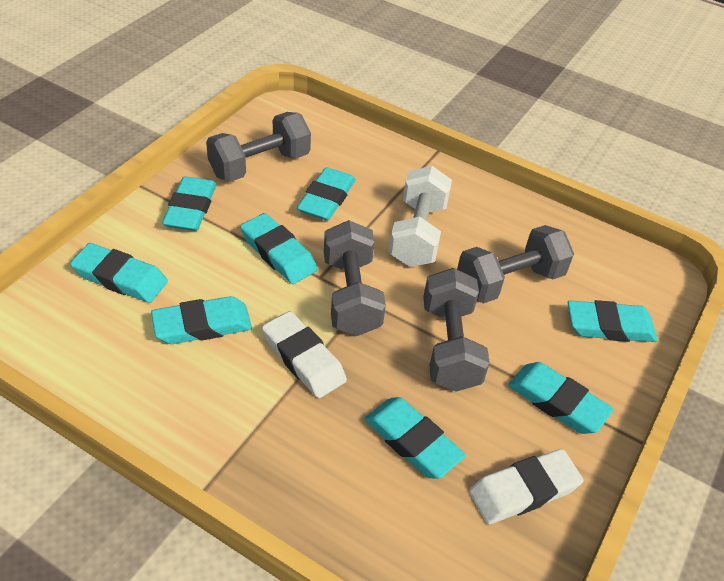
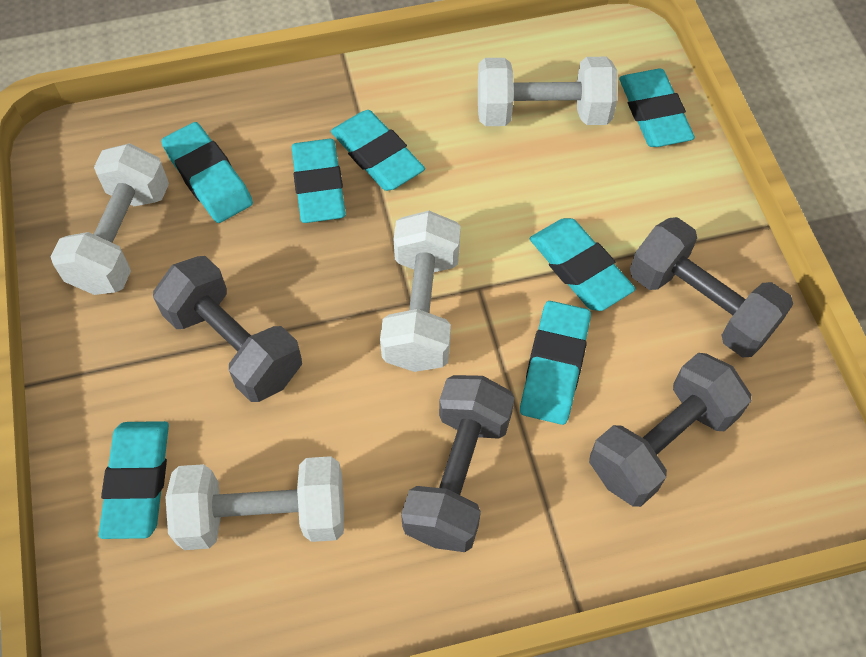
turquoise eraser: 8 -> 7
white dumbbell: 1 -> 4
white eraser: 2 -> 0

